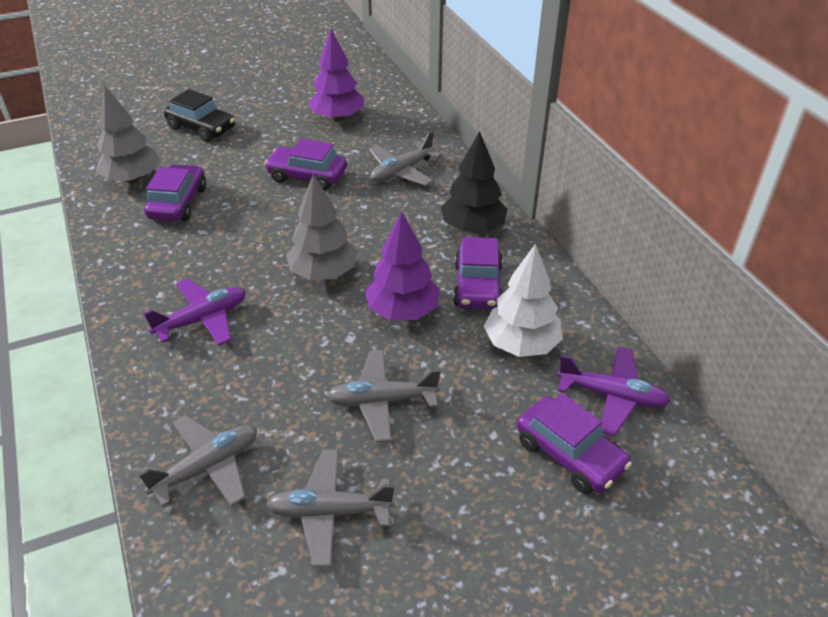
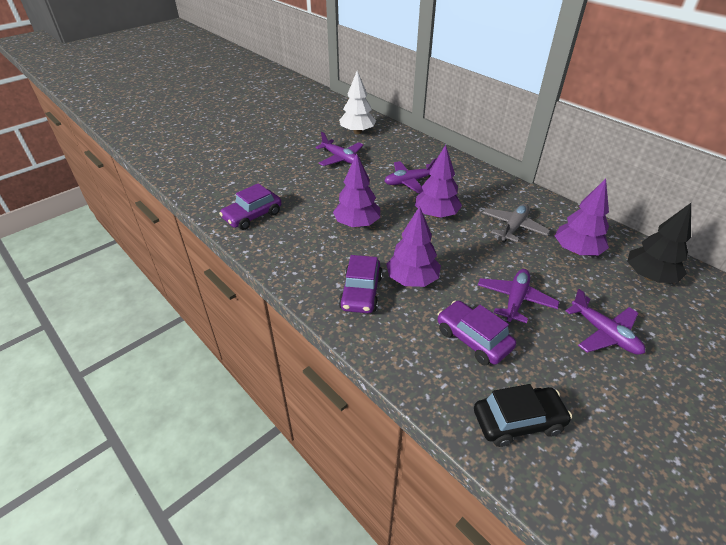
grey plane: 4 -> 1
grey tree: 2 -> 0
purple car: 4 -> 3
purple plane: 2 -> 4
purple tree: 2 -> 4

